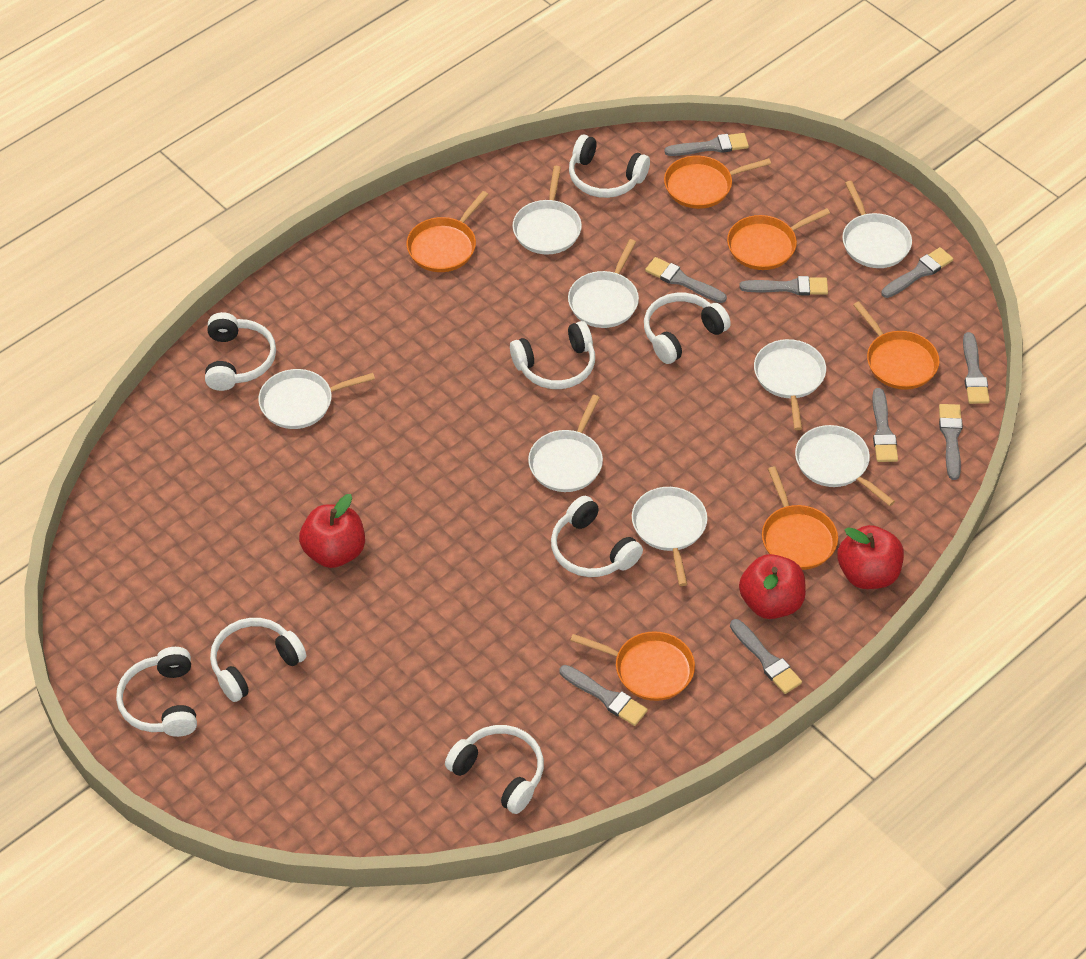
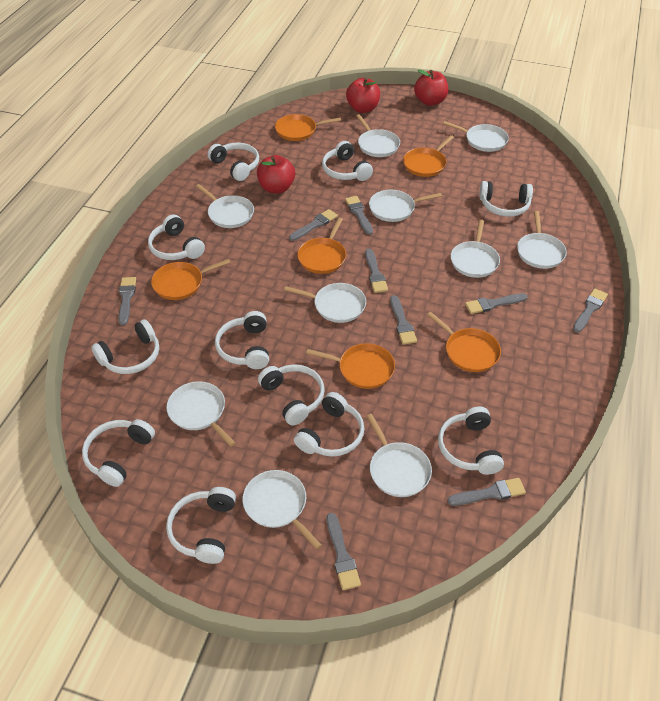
white headphones: 8 -> 11
white pan: 8 -> 10

